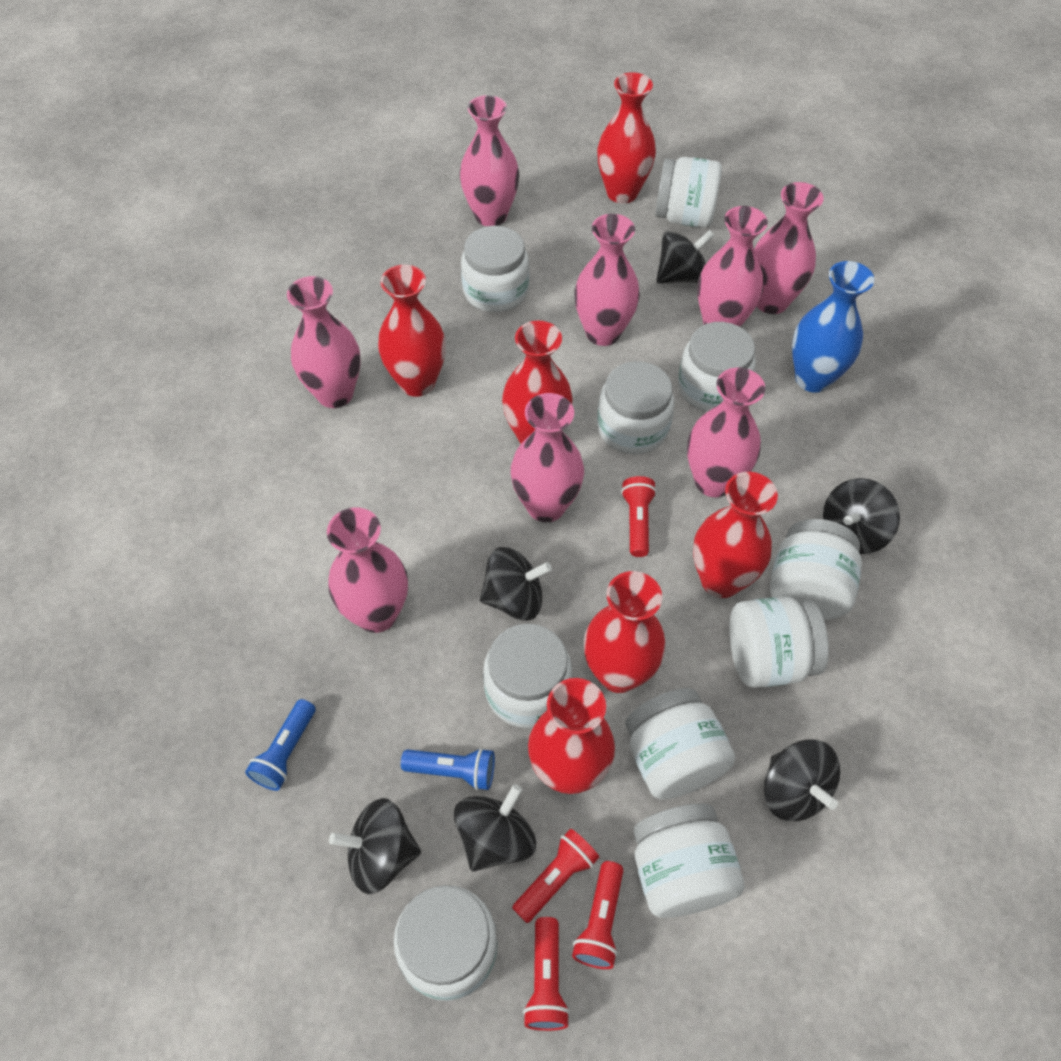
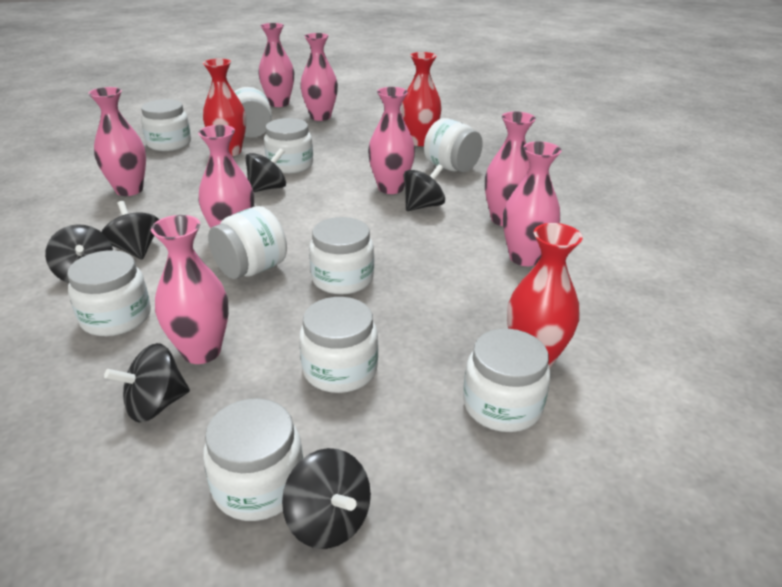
blue flashlight: 2 -> 0
blue vase: 1 -> 0
red flashlight: 4 -> 0
red vase: 6 -> 3

